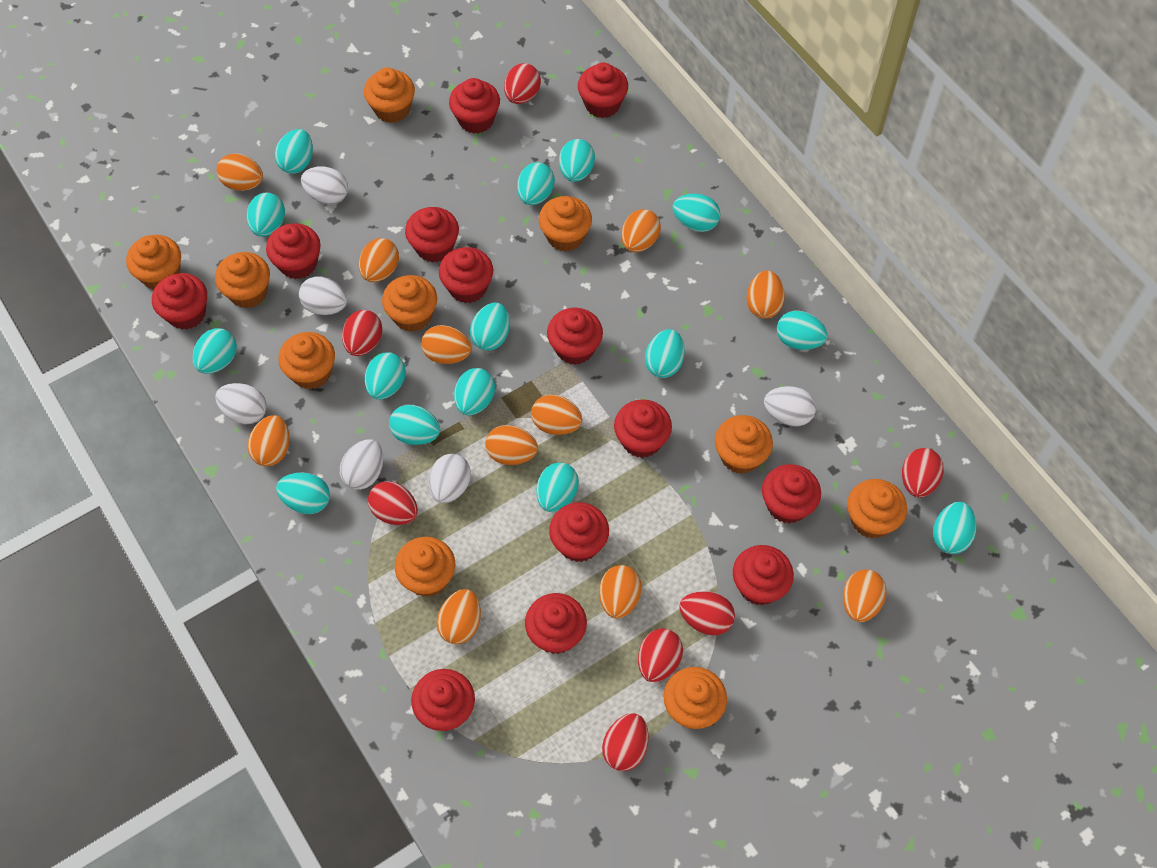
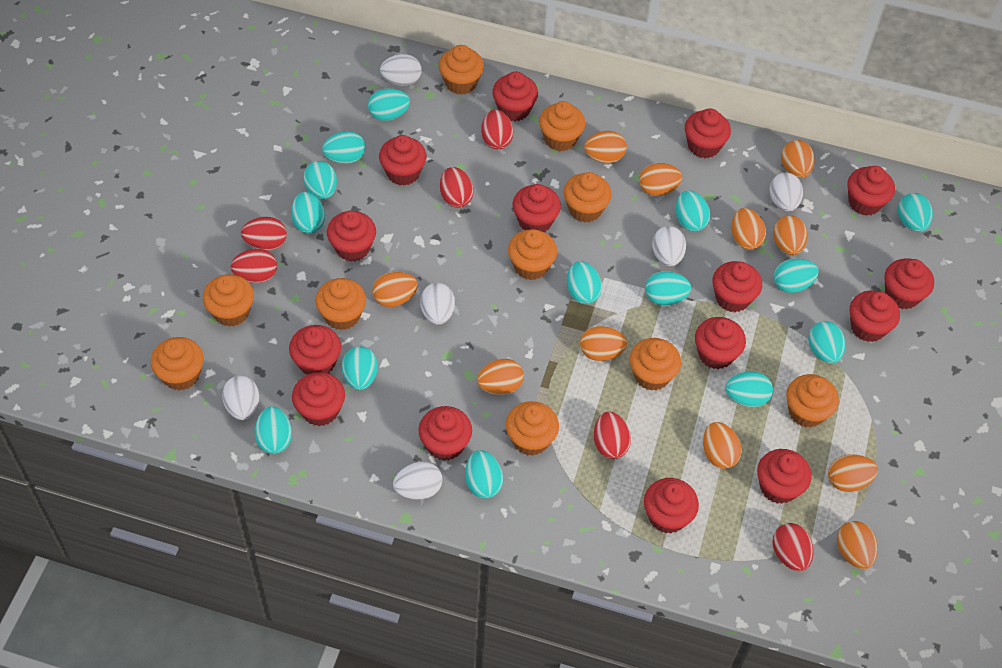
red cupcake: 13 -> 15
red egg: 7 -> 6
turquoise egg: 15 -> 14

